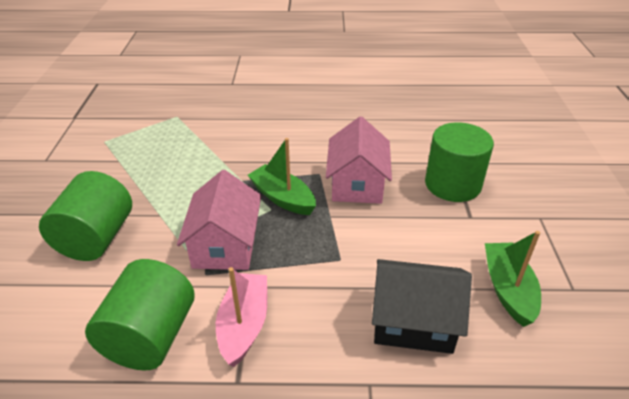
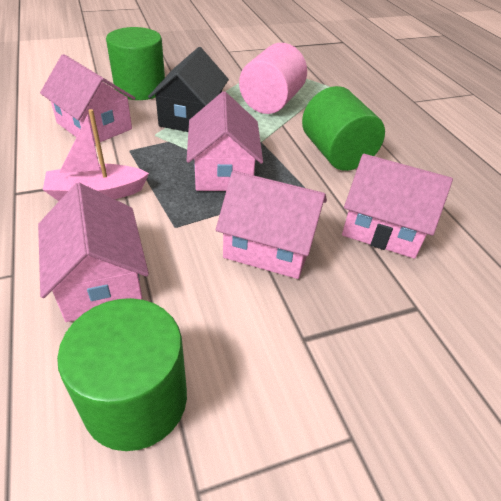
green boat: 2 -> 0
pink cylinder: 0 -> 1
pink house: 2 -> 5

